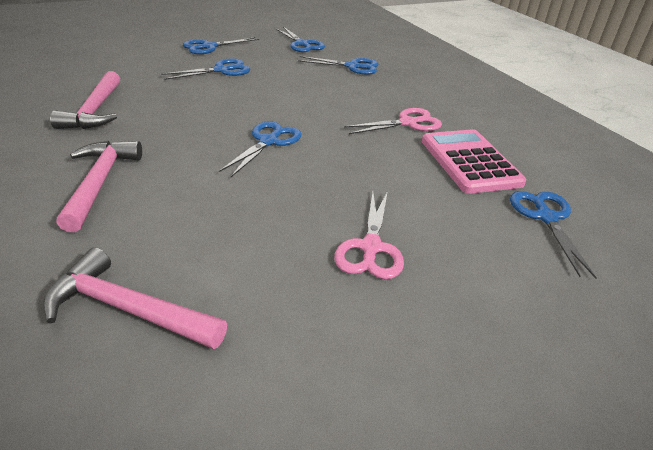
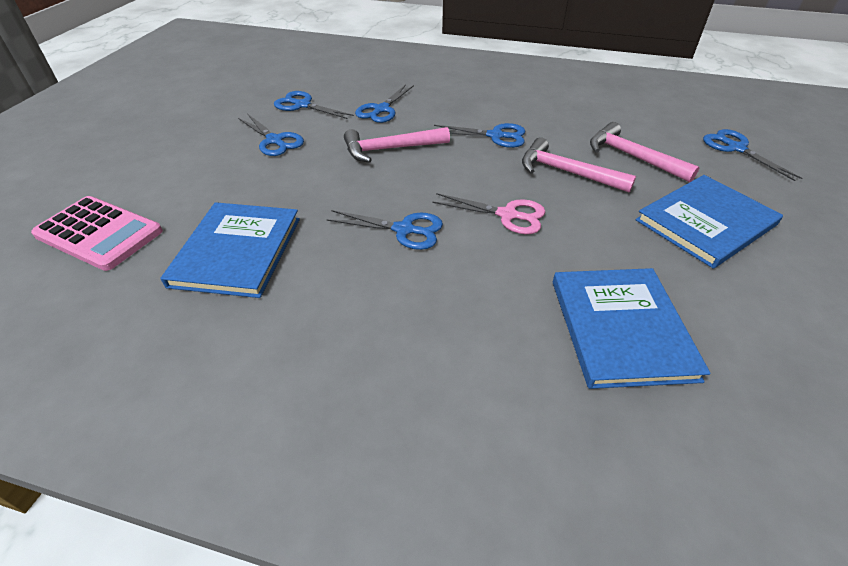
blue book: 0 -> 3
pink scissors: 2 -> 1

